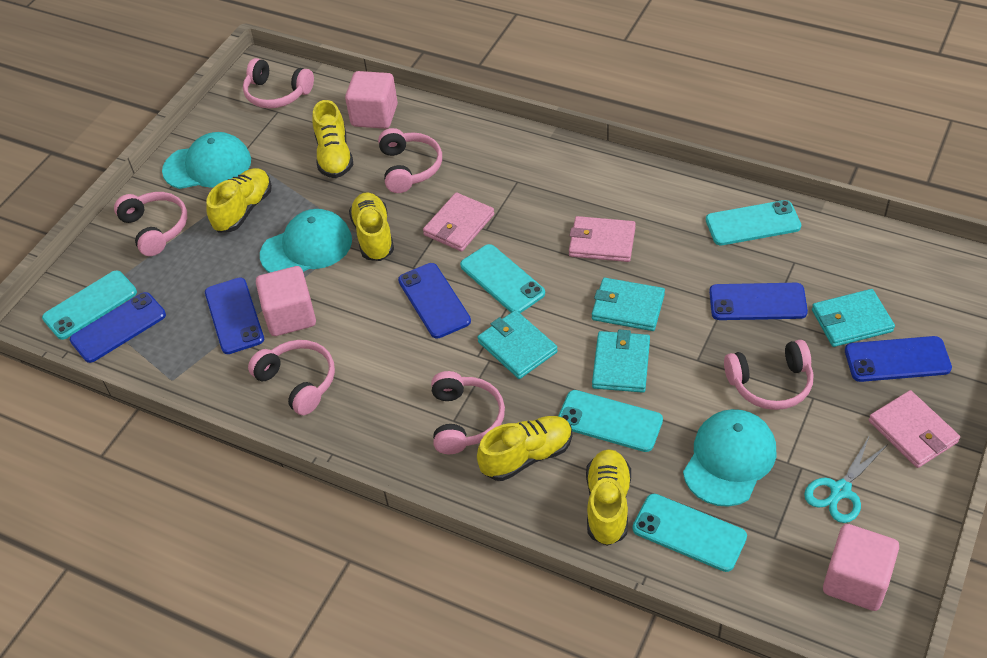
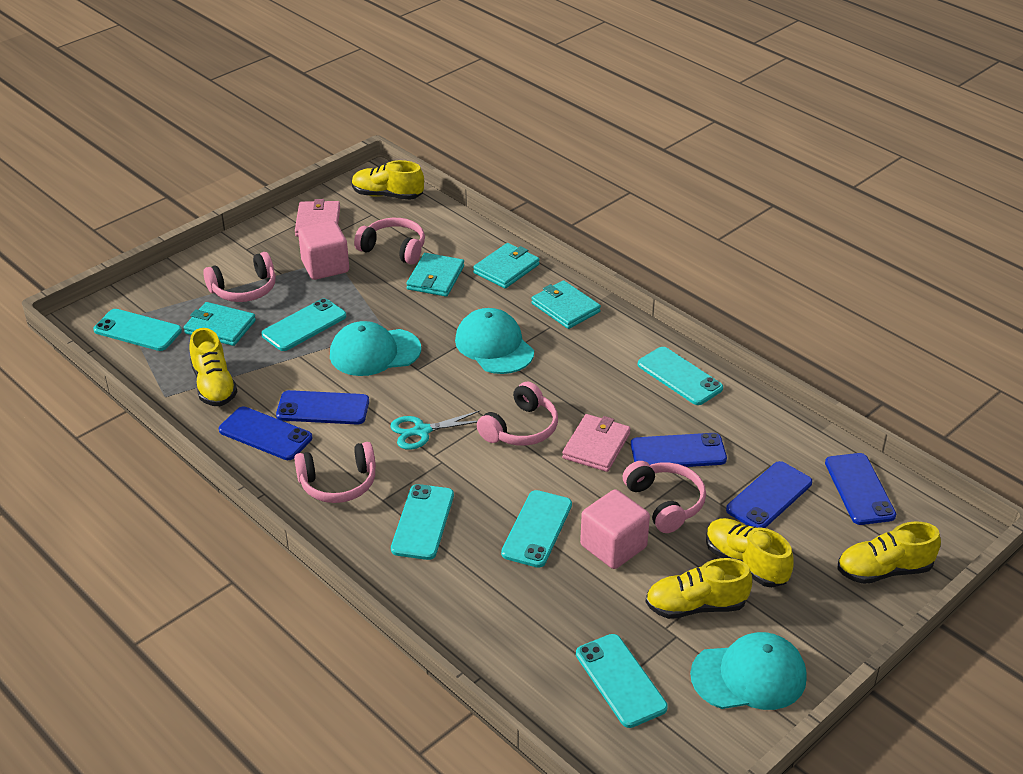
pink cube: 3 -> 2
pink headphones: 6 -> 5
pink wallet: 3 -> 2
turquoise phone: 5 -> 6

